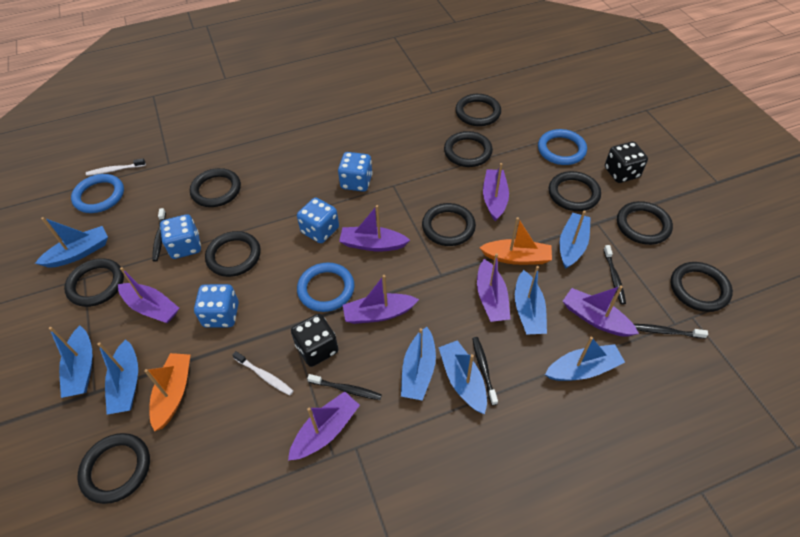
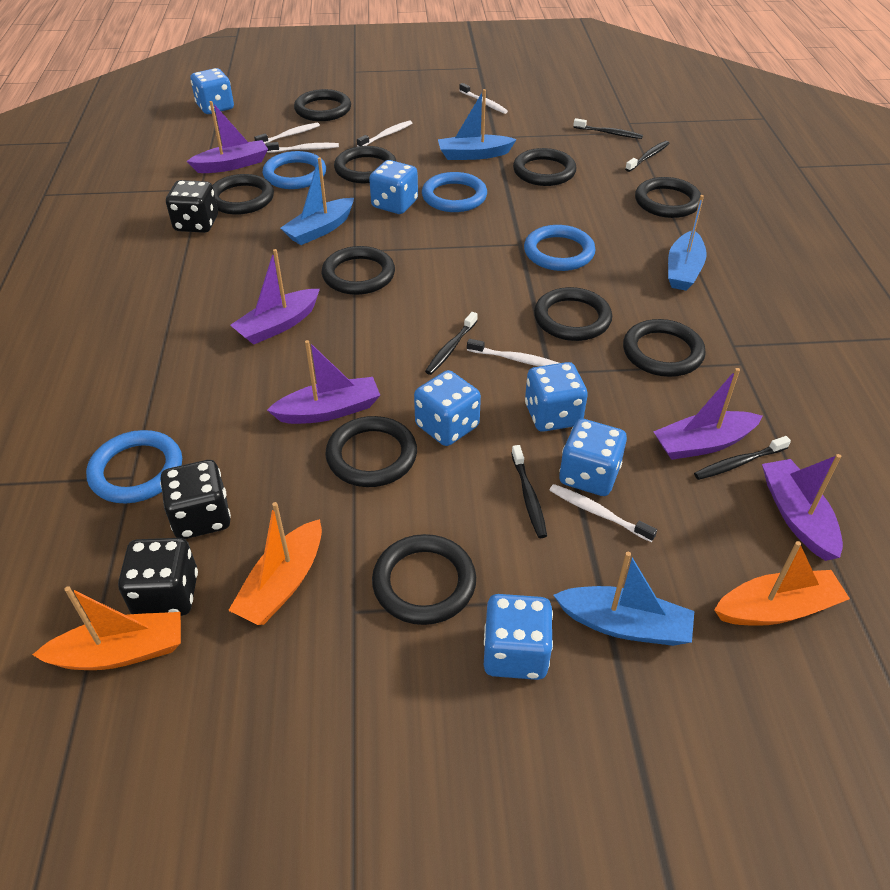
black dice: 2 -> 3
blue boat: 8 -> 4
blue dice: 4 -> 6
blue ring: 3 -> 4
orange boat: 2 -> 3
purple boat: 7 -> 5
white toothbrush: 2 -> 6

